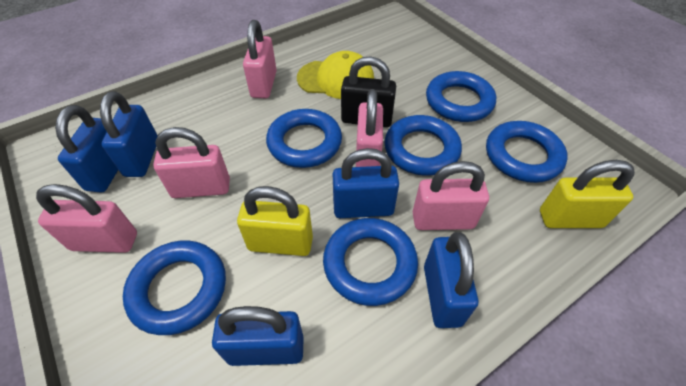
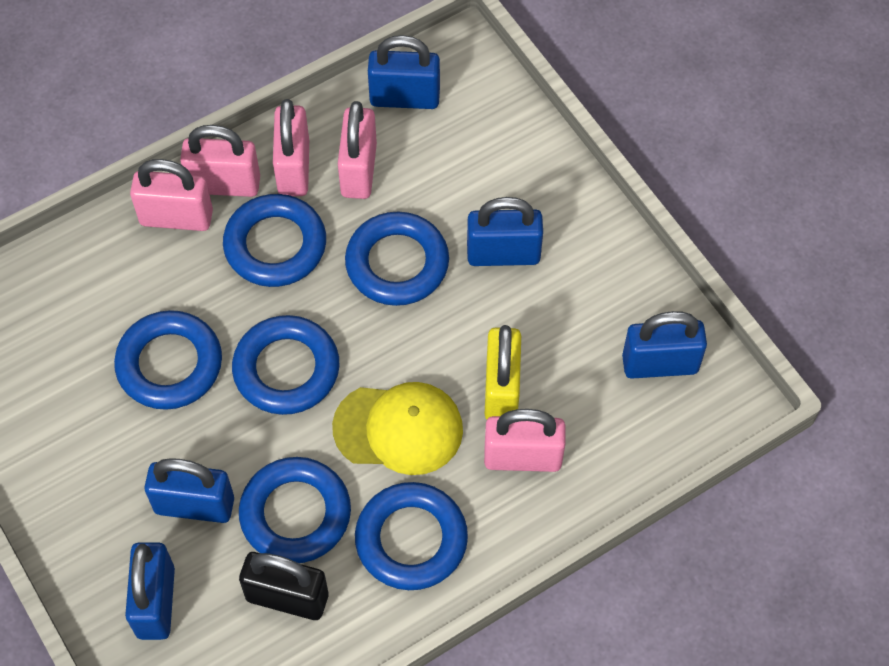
yellow padlock: 2 -> 1

